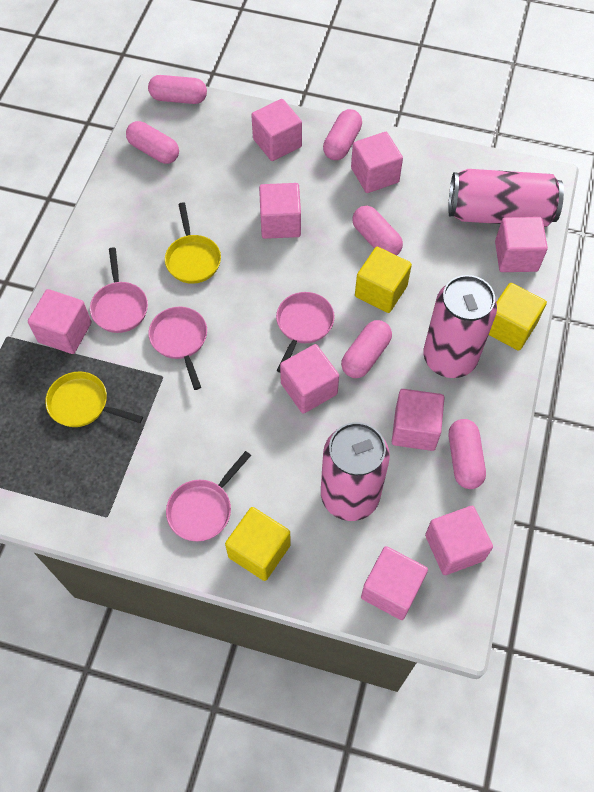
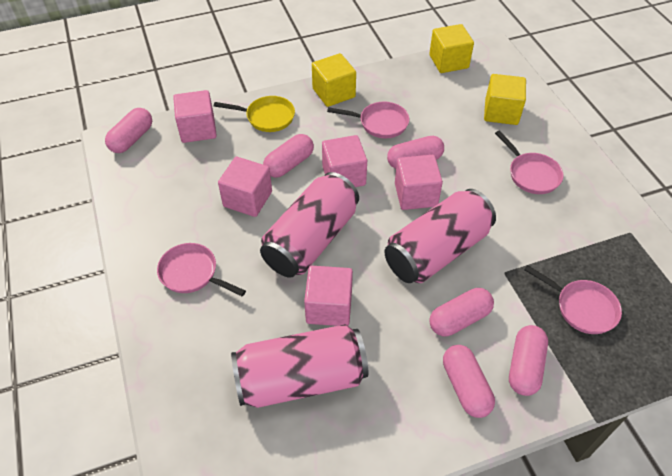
pink cube: 9 -> 5
yellow pan: 2 -> 1

